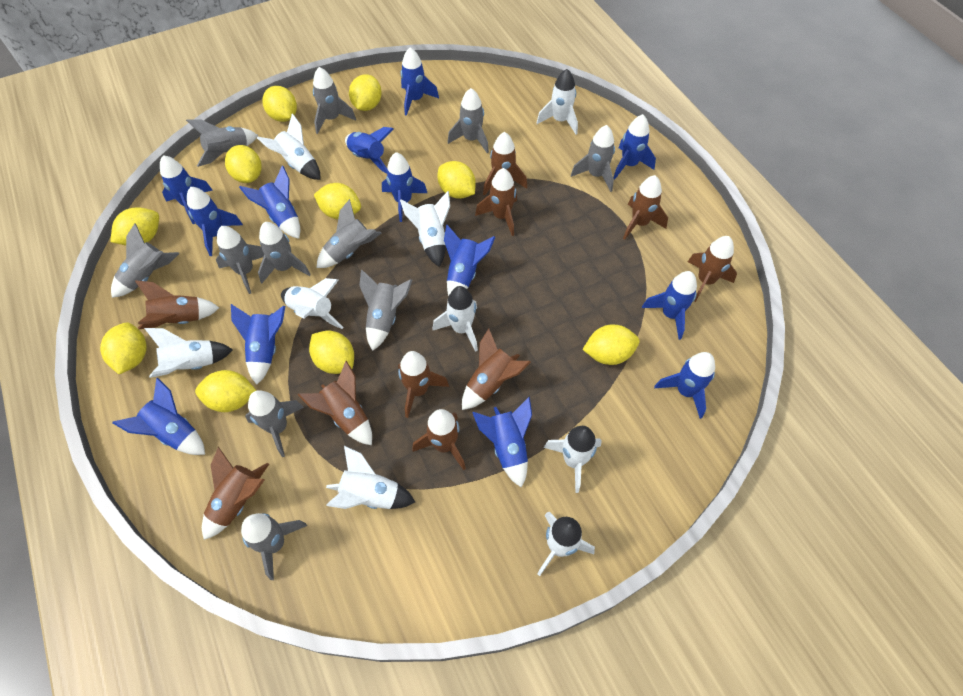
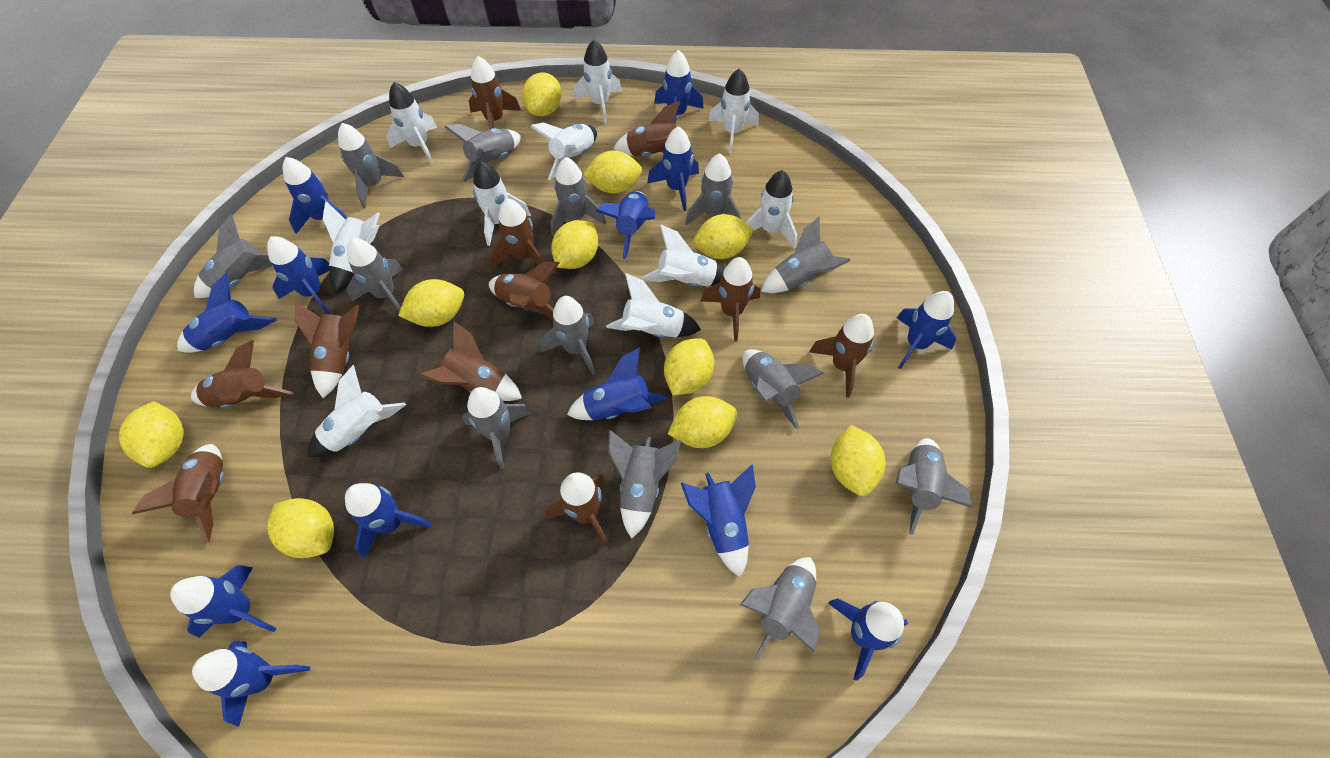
brown rocket: 10 -> 11
grey rocket: 11 -> 13
white rocket: 9 -> 10

